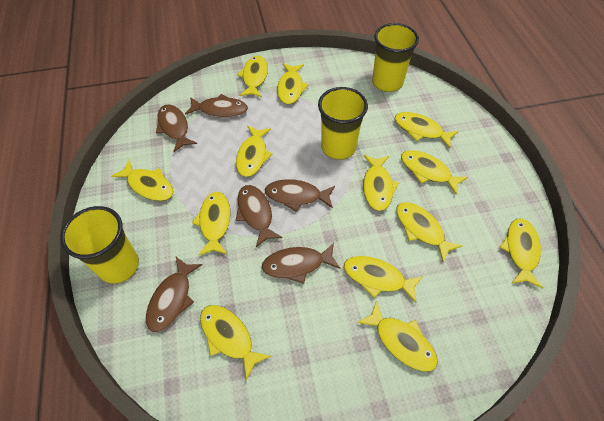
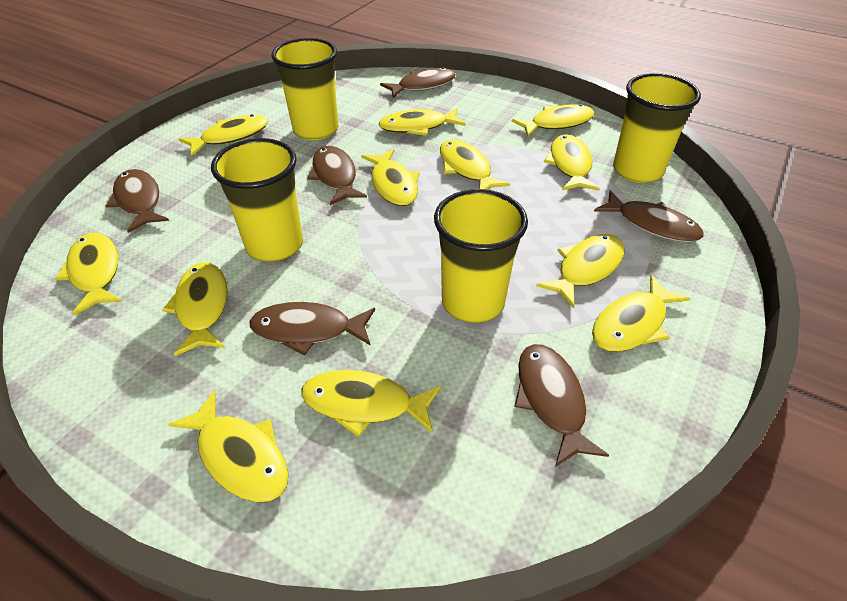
yellow cup: 3 -> 4
yellow fish: 13 -> 12

